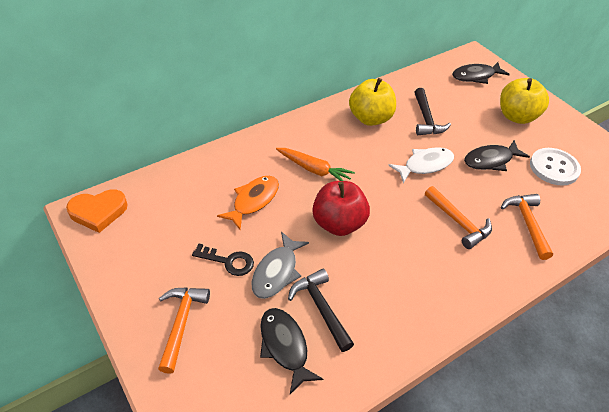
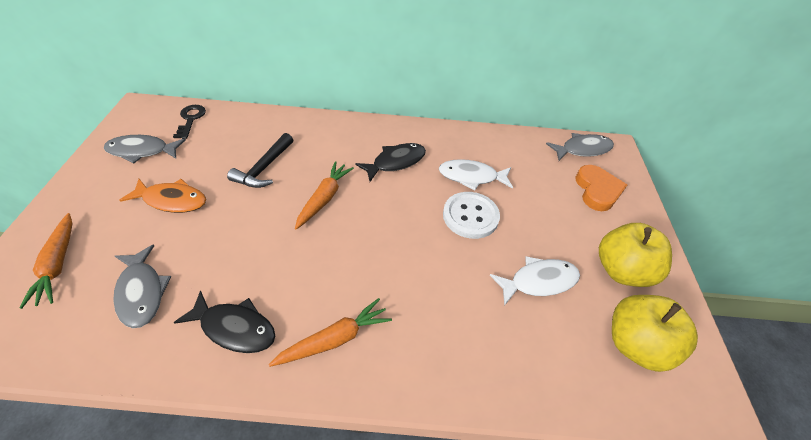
black fish: 3 -> 2
black hammer: 2 -> 1
grey fish: 1 -> 3
orange carrot: 1 -> 3
orange hammer: 3 -> 0
red apple: 1 -> 0
white fish: 1 -> 2

